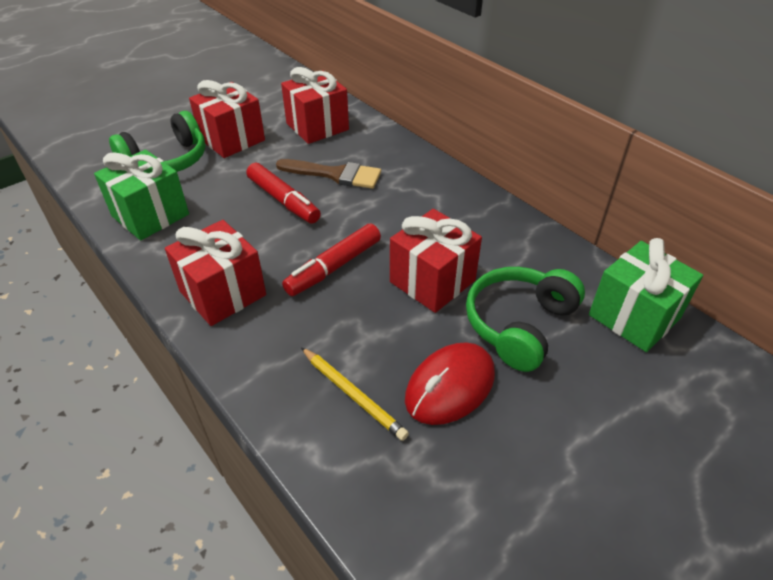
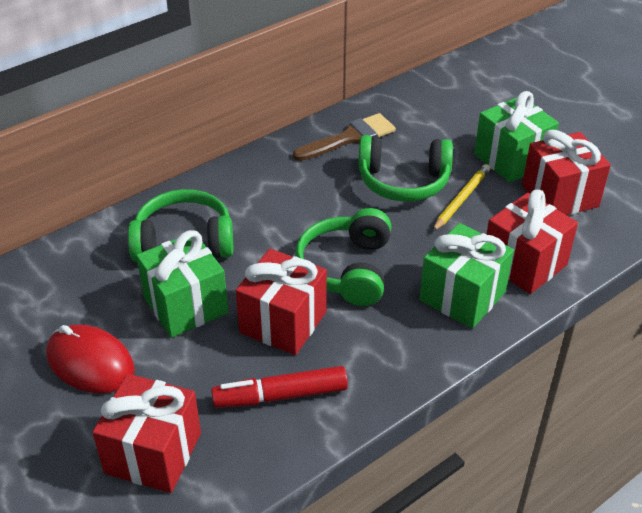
green gift: 2 -> 3
green headphones: 2 -> 3
red marker: 2 -> 1

